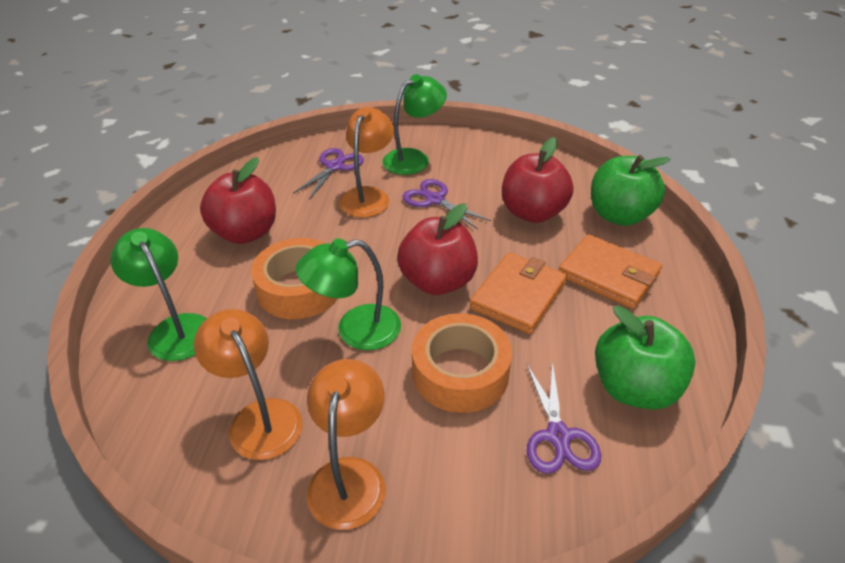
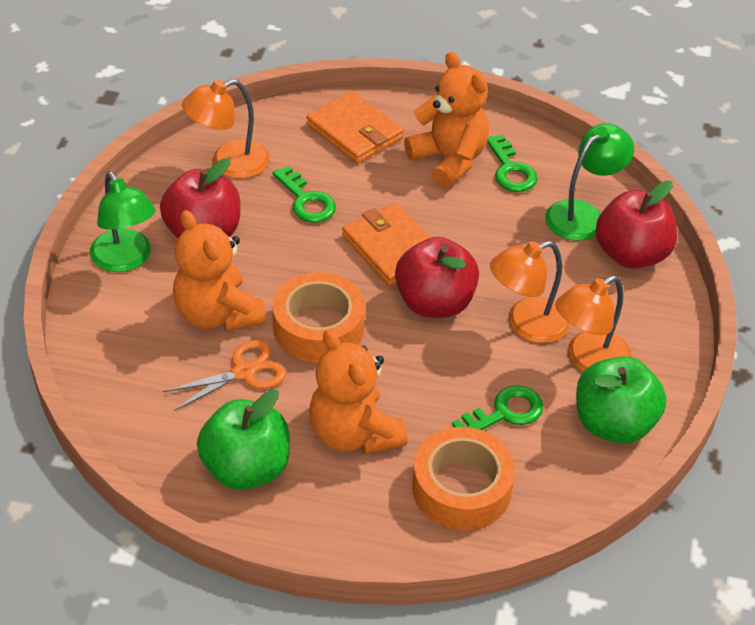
green key: 0 -> 3
green lamp: 3 -> 2
orange scissors: 0 -> 1
orange teddy bear: 0 -> 3
purple scissors: 3 -> 0

